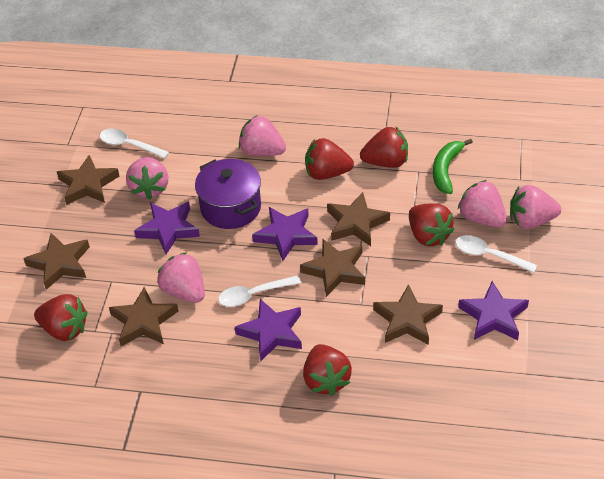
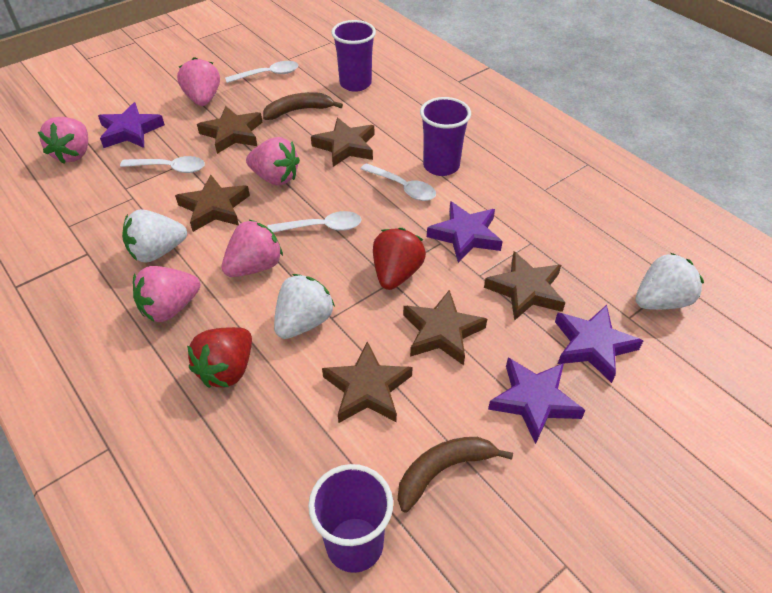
brown banana: 0 -> 2
green banana: 1 -> 0
purple cup: 0 -> 3
purple pot: 1 -> 0
red strawberry: 5 -> 2
white spoon: 3 -> 4
white strawberry: 0 -> 3

